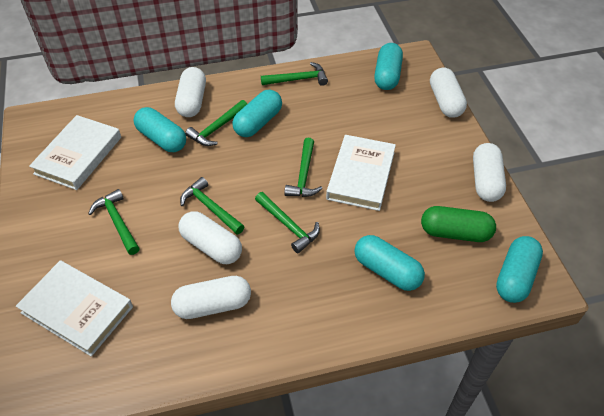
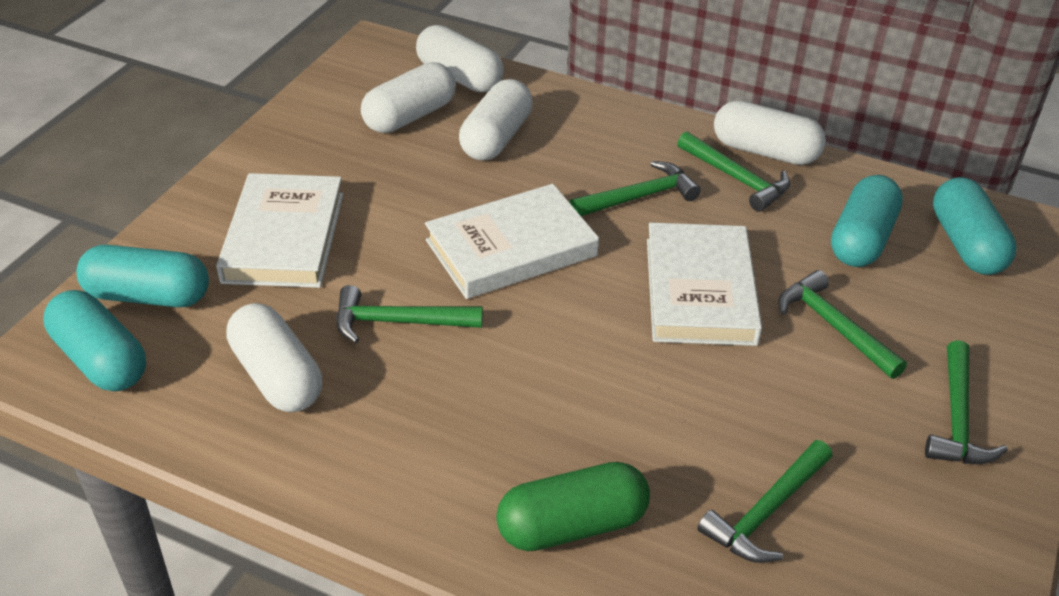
turquoise capsule: 5 -> 4

